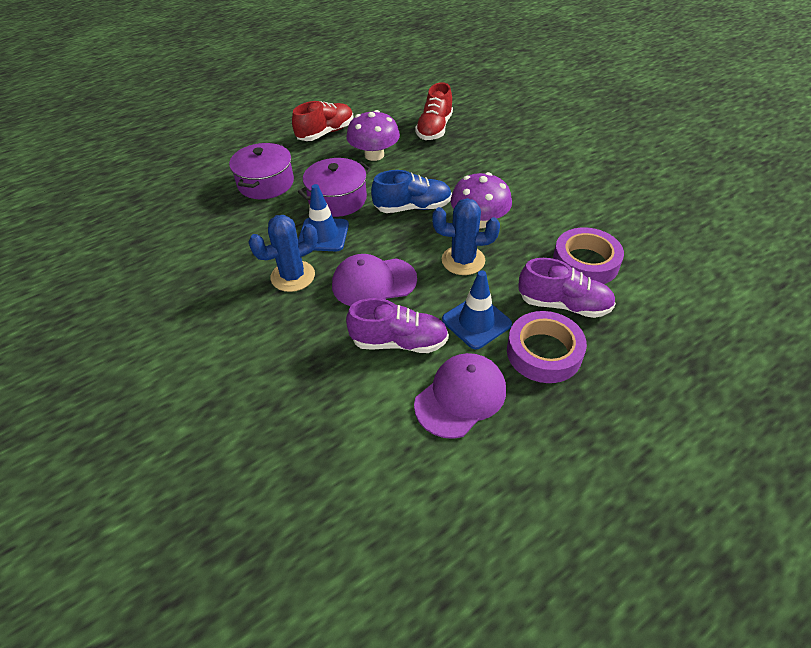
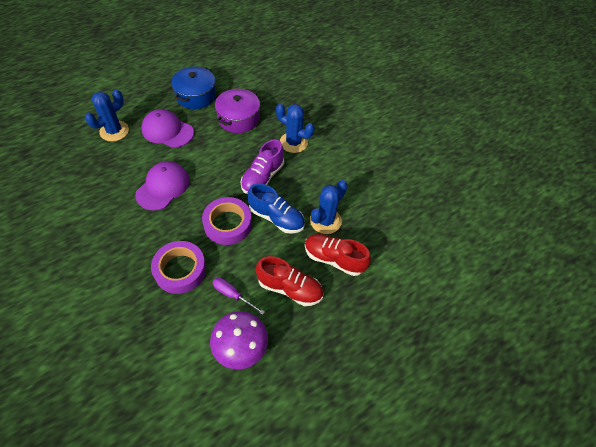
blue cactus: 2 -> 3
blue pot: 0 -> 1
blue traffic cone: 2 -> 0
purple mushroom: 2 -> 1
purple pot: 2 -> 1
purple screwdriver: 0 -> 1
purple shoe: 2 -> 1

